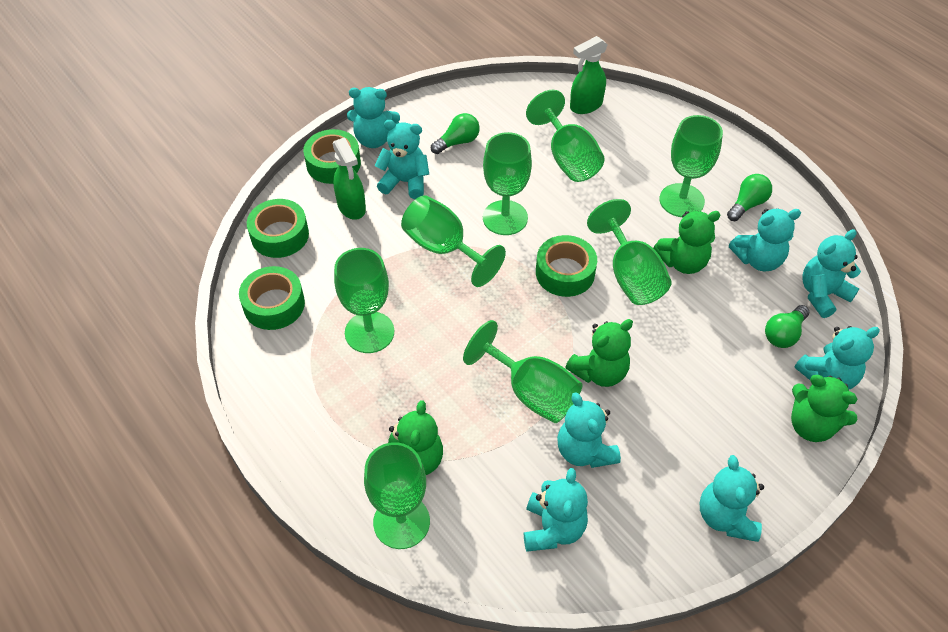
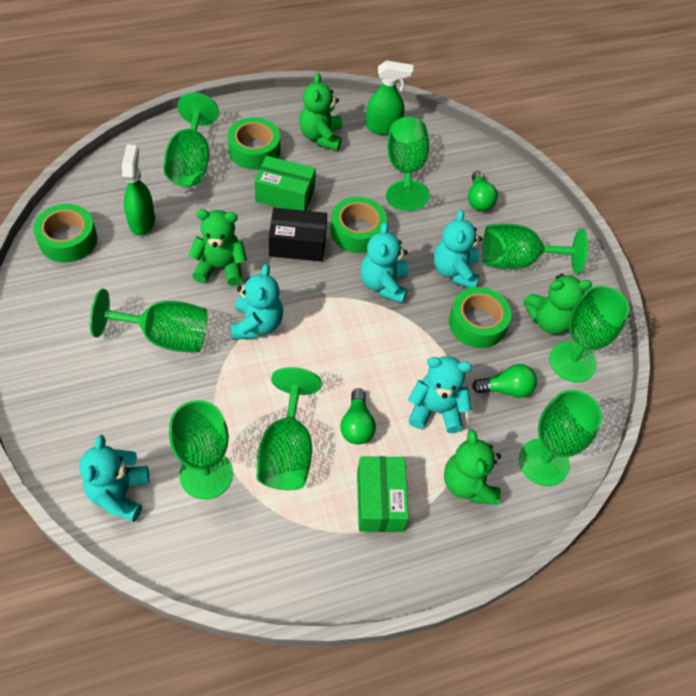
black box: 0 -> 1
green box: 0 -> 2
turquoise teddy bear: 8 -> 5

